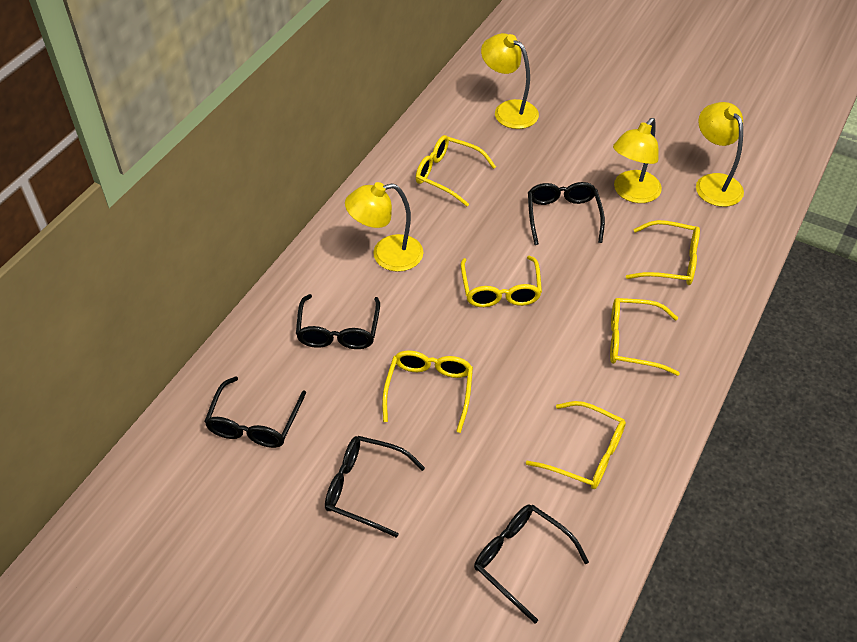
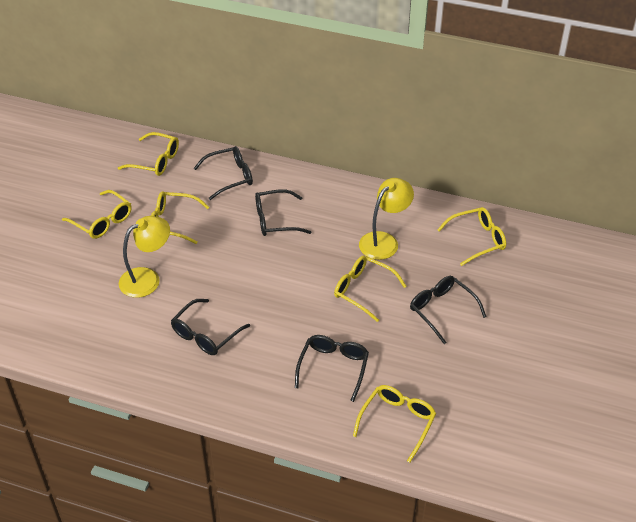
yellow lamp: 4 -> 2

